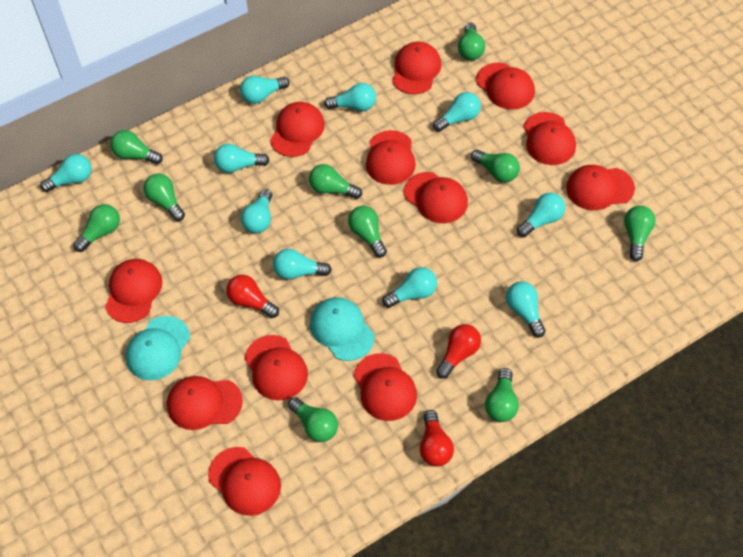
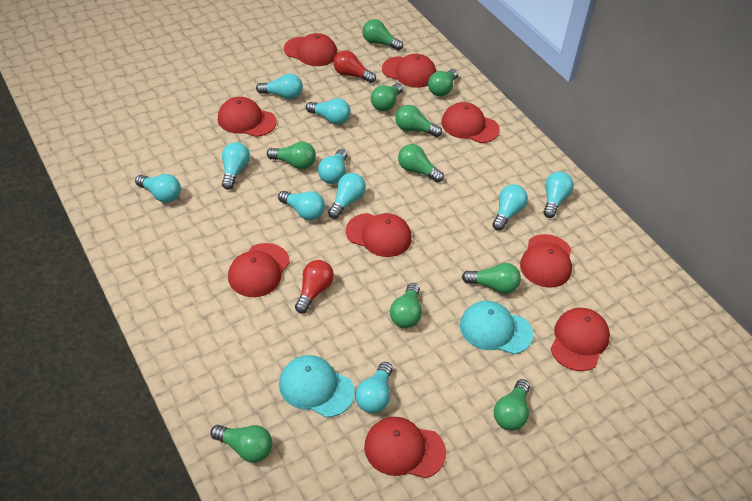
red cap: 12 -> 9
red light bulb: 3 -> 2

